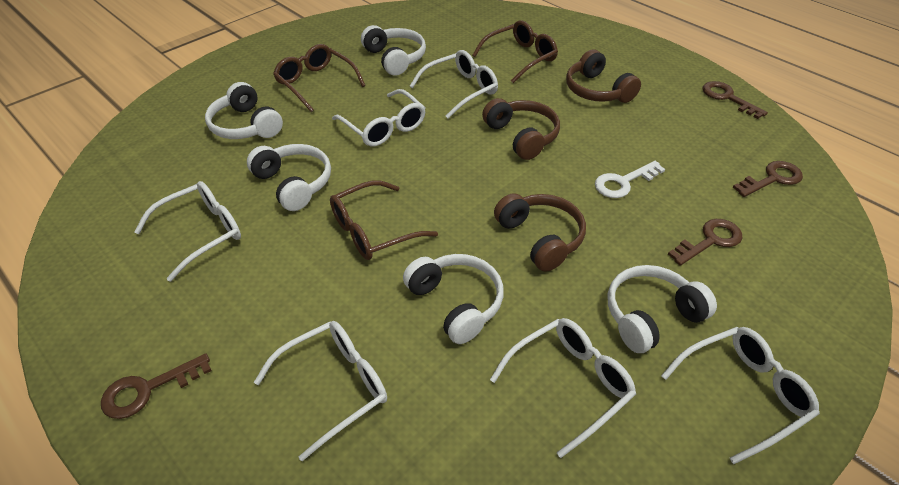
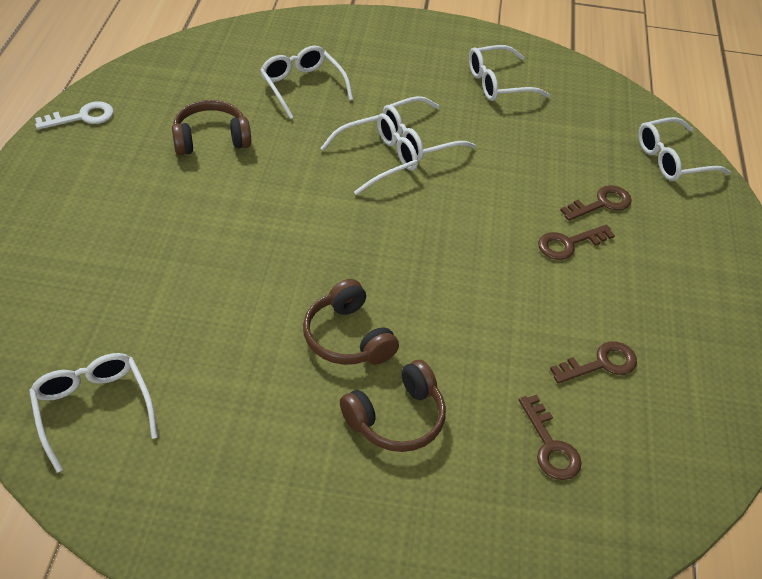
brown glasses: 3 -> 0
white headphones: 5 -> 0

